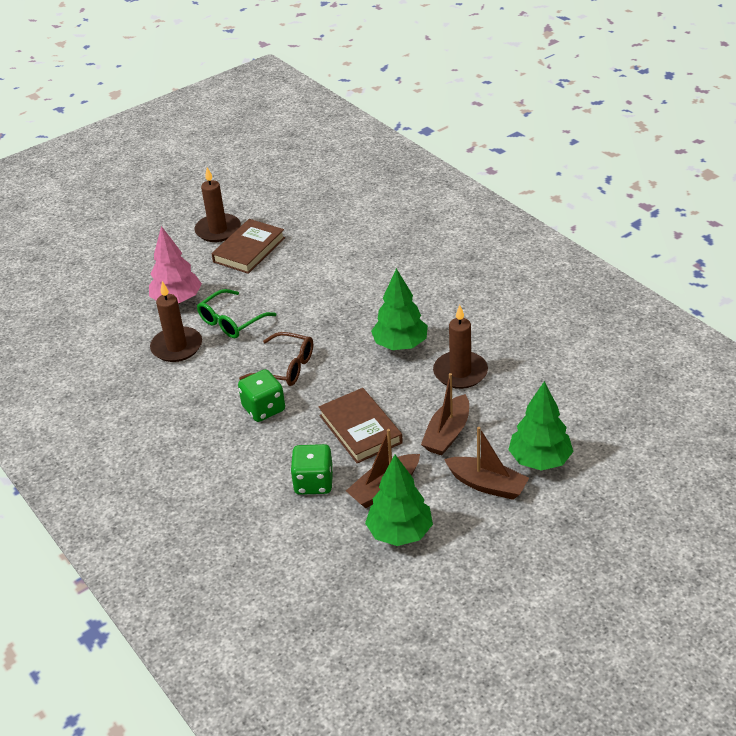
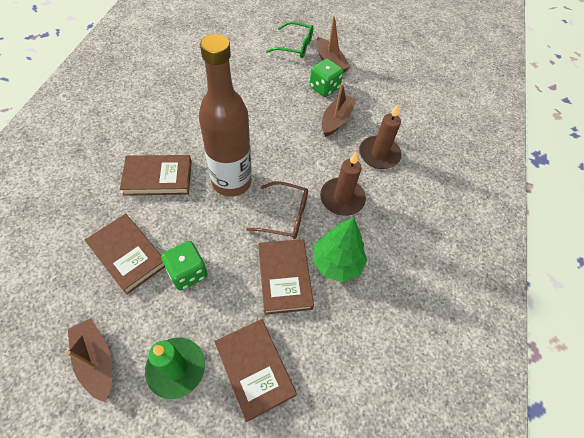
brown book: 2 -> 4
brown bottle: 0 -> 1
brown candle: 3 -> 2
green candle: 0 -> 1
green tree: 3 -> 1
pink tree: 1 -> 0

